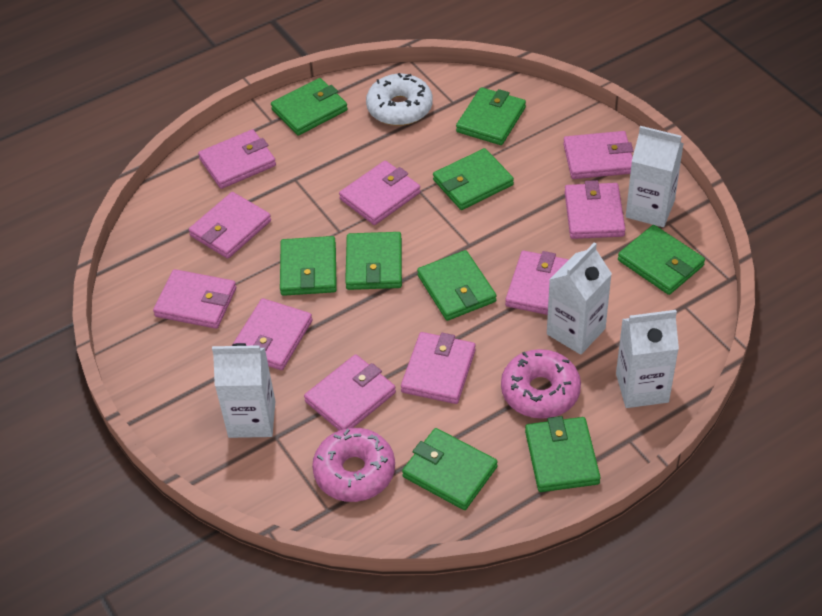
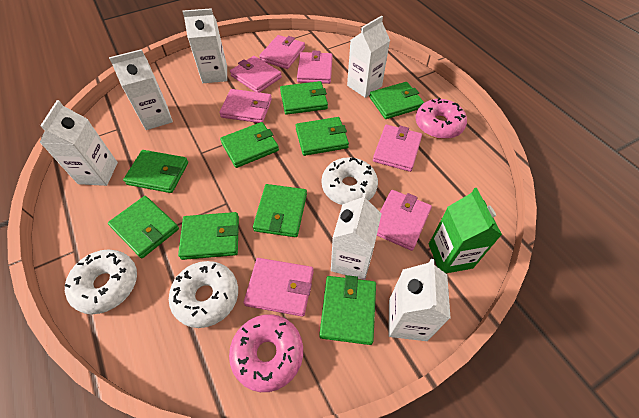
green carton: 0 -> 1
pink wallet: 10 -> 7
white carton: 4 -> 6
white donut: 1 -> 3

